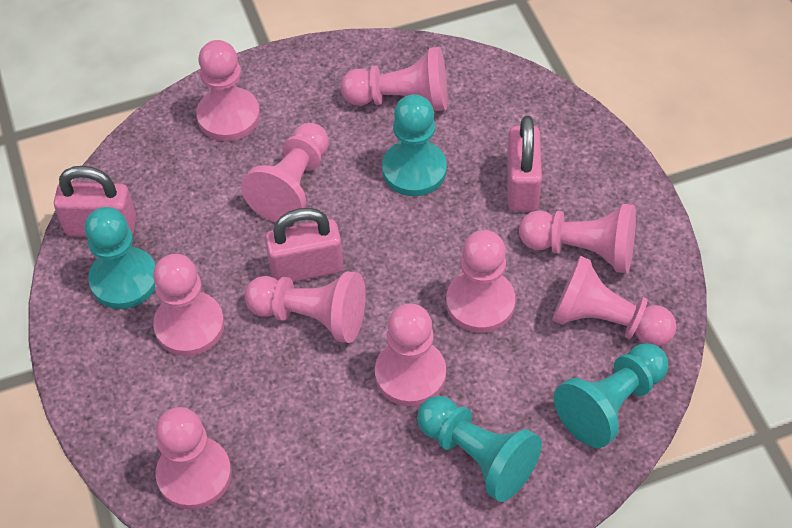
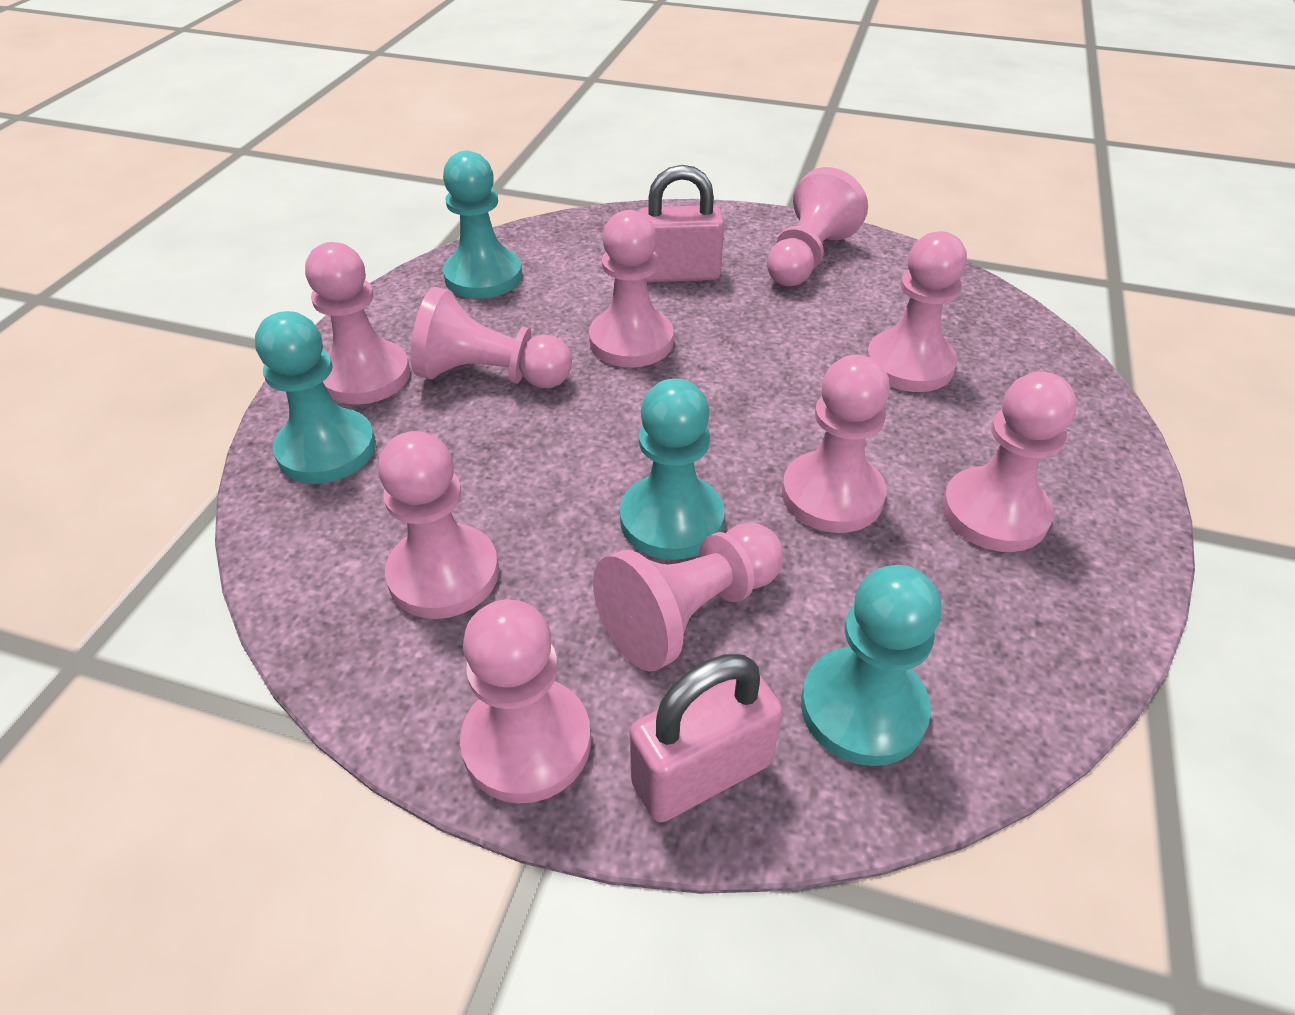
pink padlock: 3 -> 2

